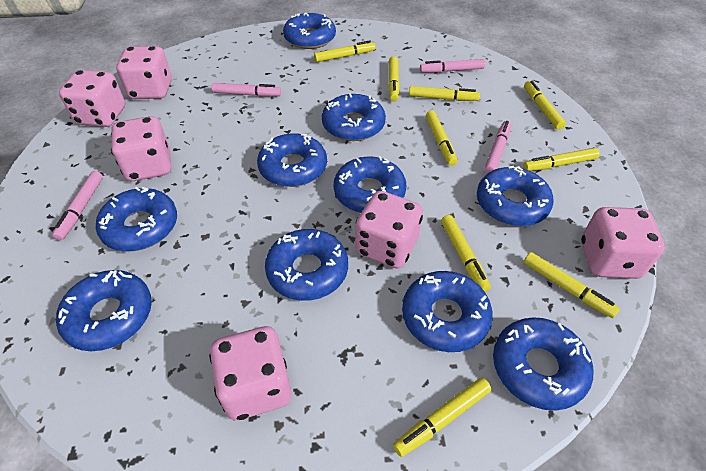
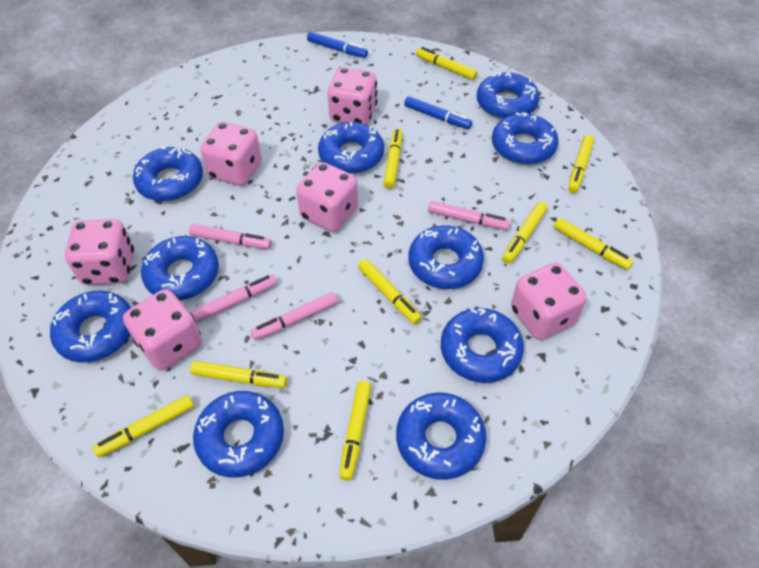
blue marker: 0 -> 2

